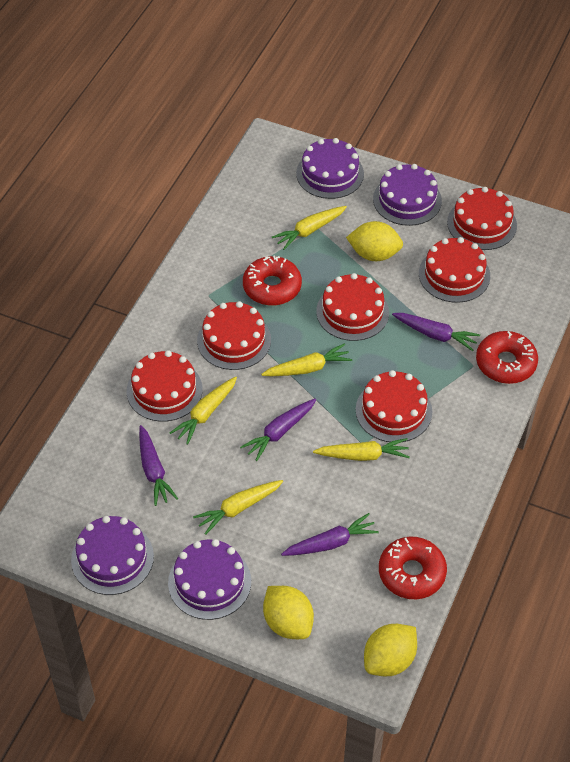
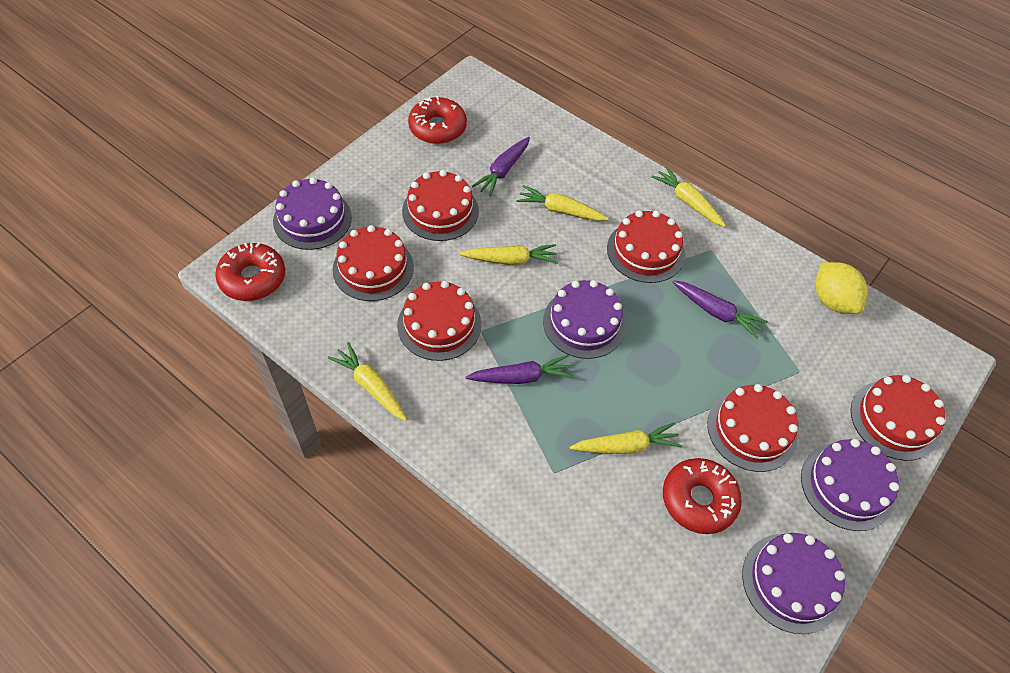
purple carrot: 4 -> 3
yellow lemon: 3 -> 1

